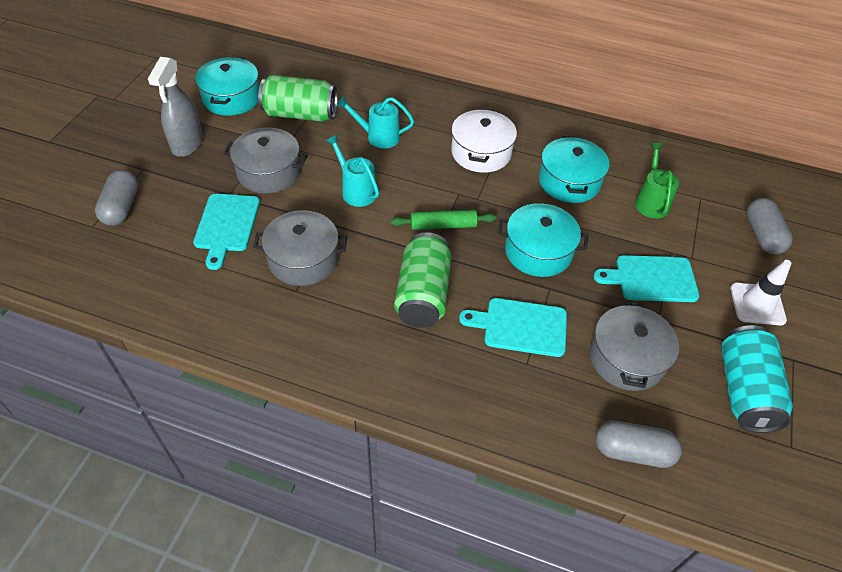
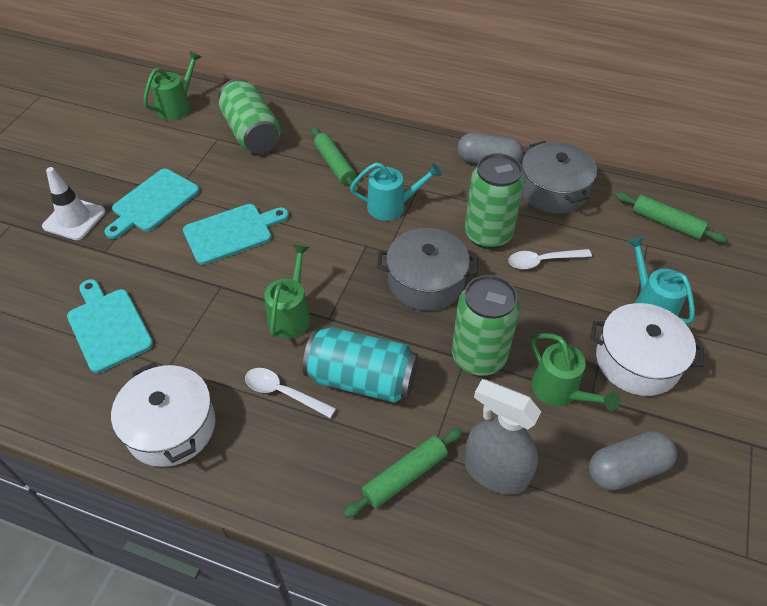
green can: 2 -> 3
green rolling pin: 1 -> 3
green watering can: 1 -> 3
grey capsule: 3 -> 2
grey pot: 3 -> 2
turquoise pot: 3 -> 0
white pot: 1 -> 2
white spoon: 0 -> 2

